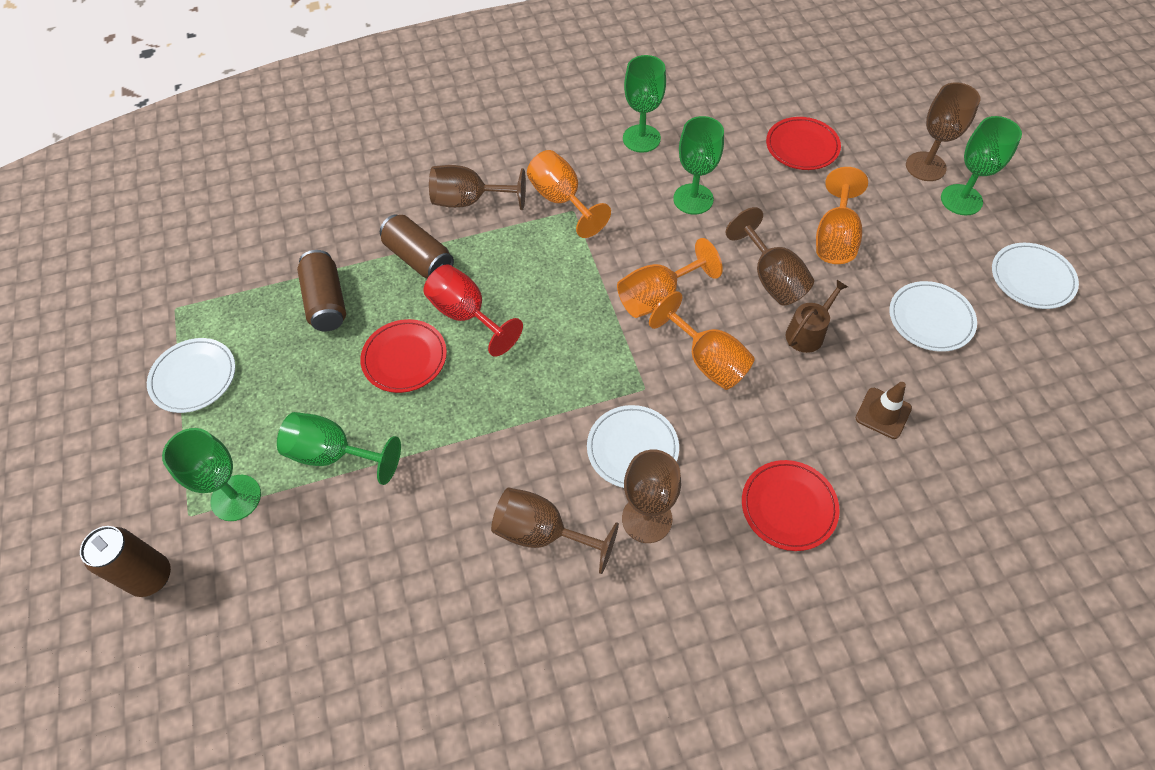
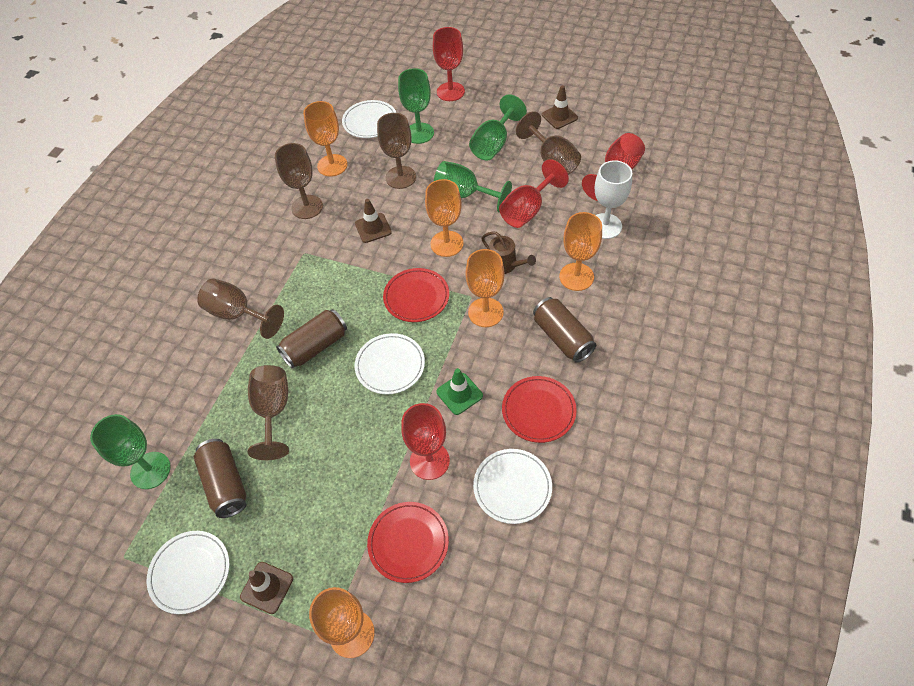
brown traffic cone: 1 -> 3
green goblet: 5 -> 4
green traffic cone: 0 -> 1
orange goblet: 4 -> 5
red goblet: 1 -> 4
white goblet: 0 -> 1

